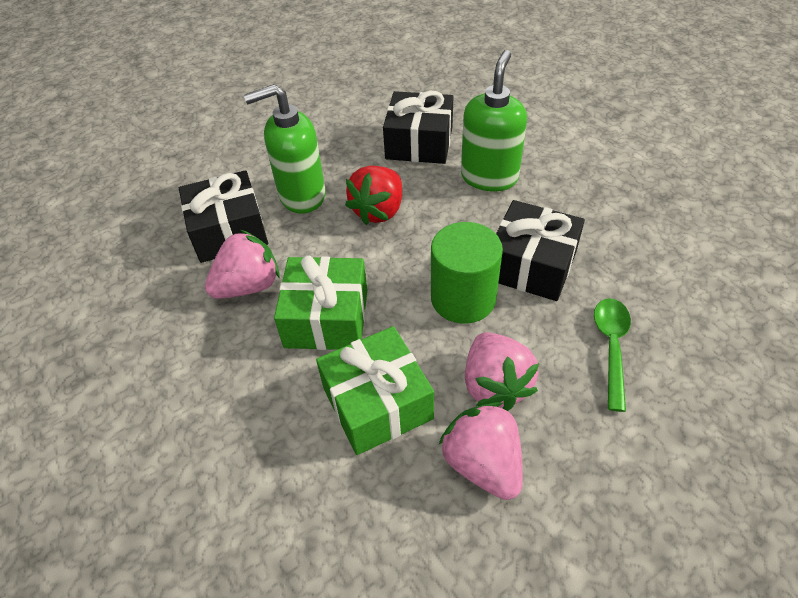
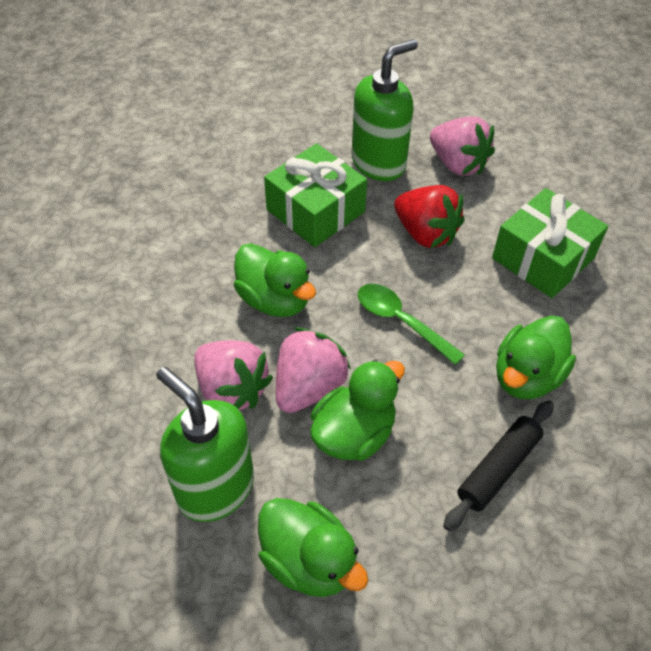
black gift: 3 -> 0
black rolling pin: 0 -> 1
green cylinder: 1 -> 0
green duck: 0 -> 4

